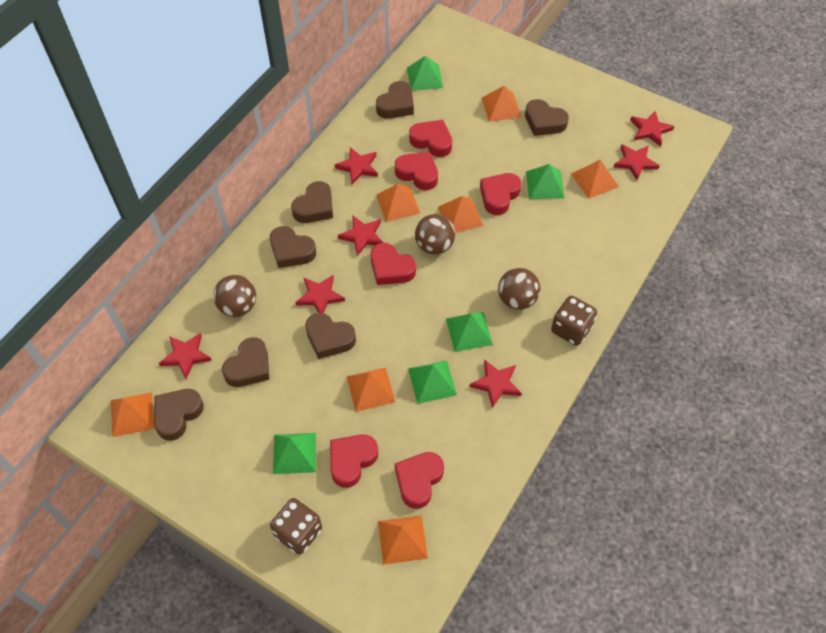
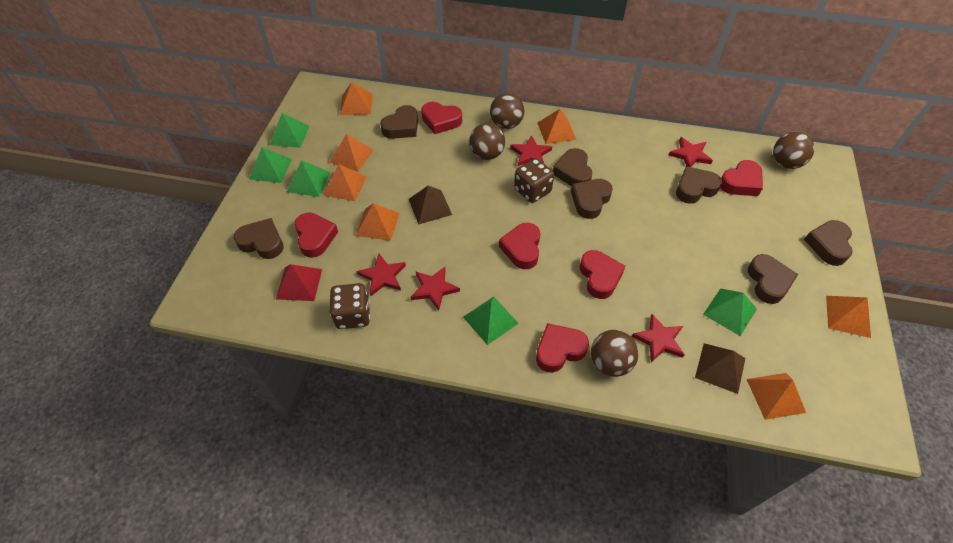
brown ball: 3 -> 4
brown pyramid: 0 -> 2
red pyramid: 0 -> 1
red star: 7 -> 5

